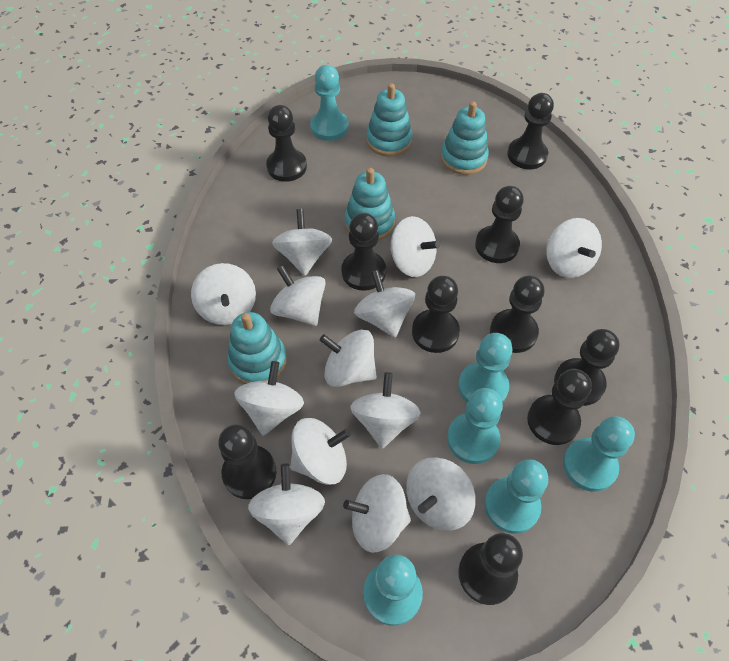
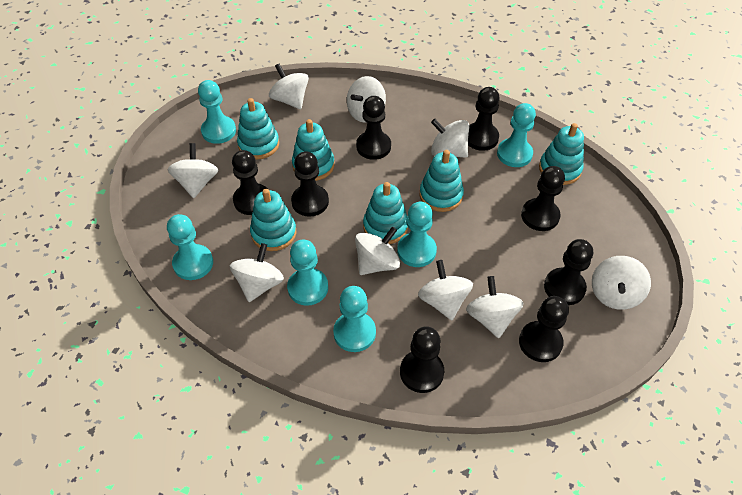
black pawn: 10 -> 8
turquoise stacking toy: 4 -> 6
white spinning top: 13 -> 9

